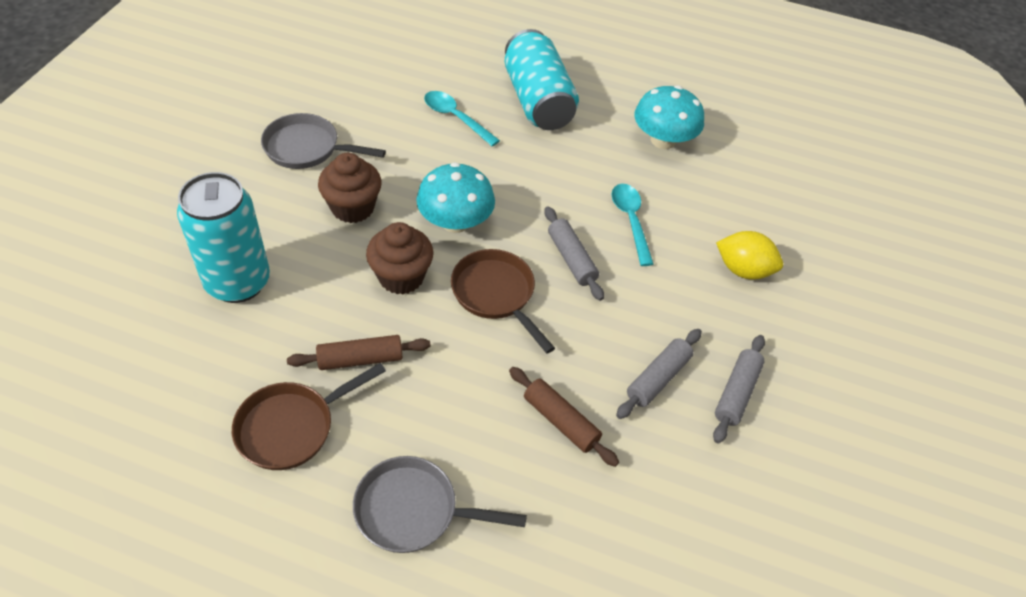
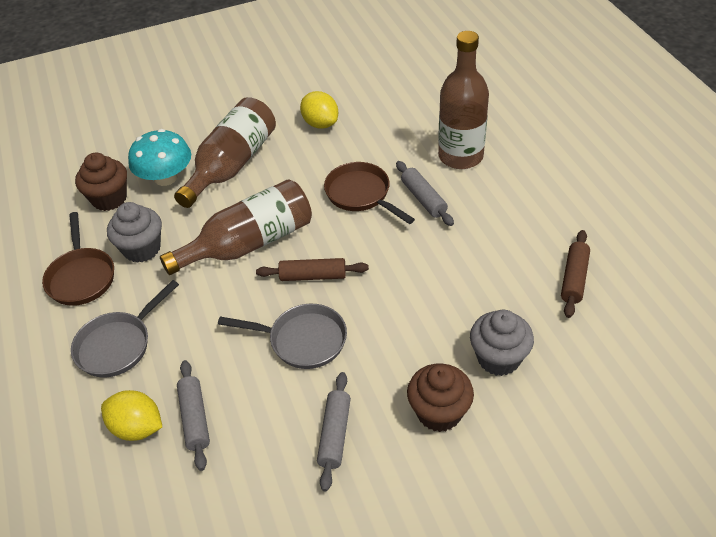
brown bottle: 0 -> 3
grey cupcake: 0 -> 2
turquoise can: 2 -> 0
turquoise mushroom: 2 -> 1
turquoise spoon: 2 -> 0
yellow lemon: 1 -> 2

